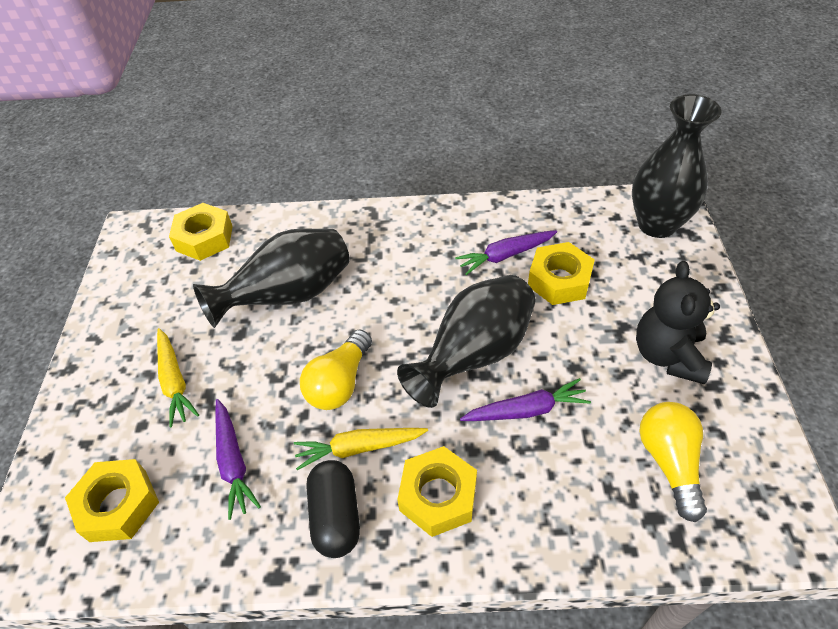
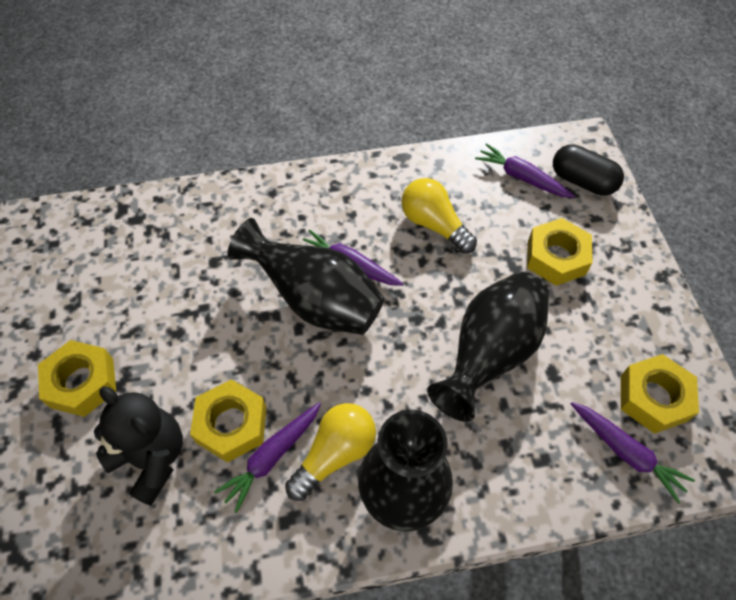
purple carrot: 3 -> 4
yellow carrot: 2 -> 0

